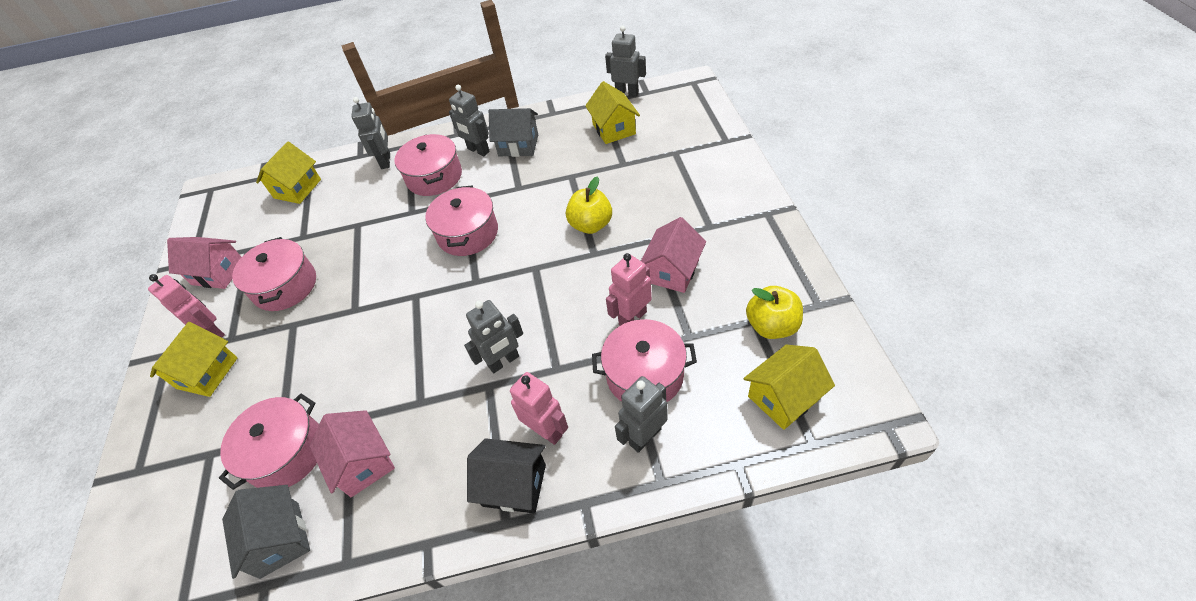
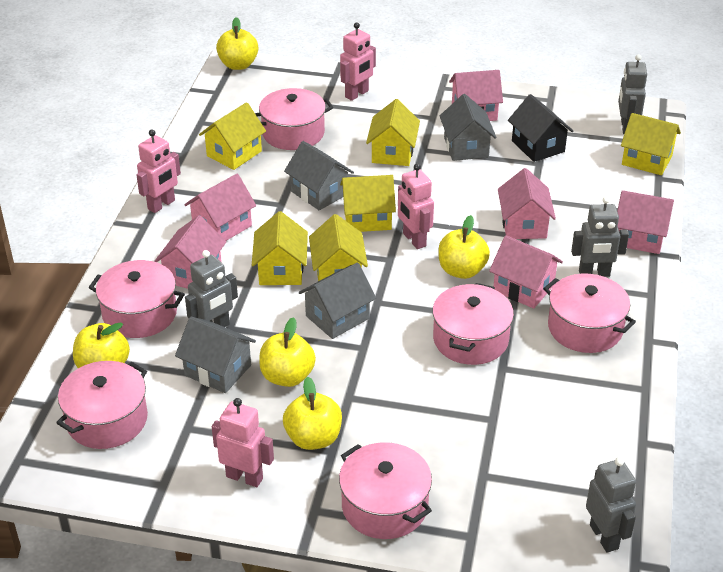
grey house: 2 -> 4
grey robot: 5 -> 4
pink house: 3 -> 6
pink pot: 5 -> 6
pink robot: 3 -> 4
yellow apple: 2 -> 5
yellow house: 4 -> 6

